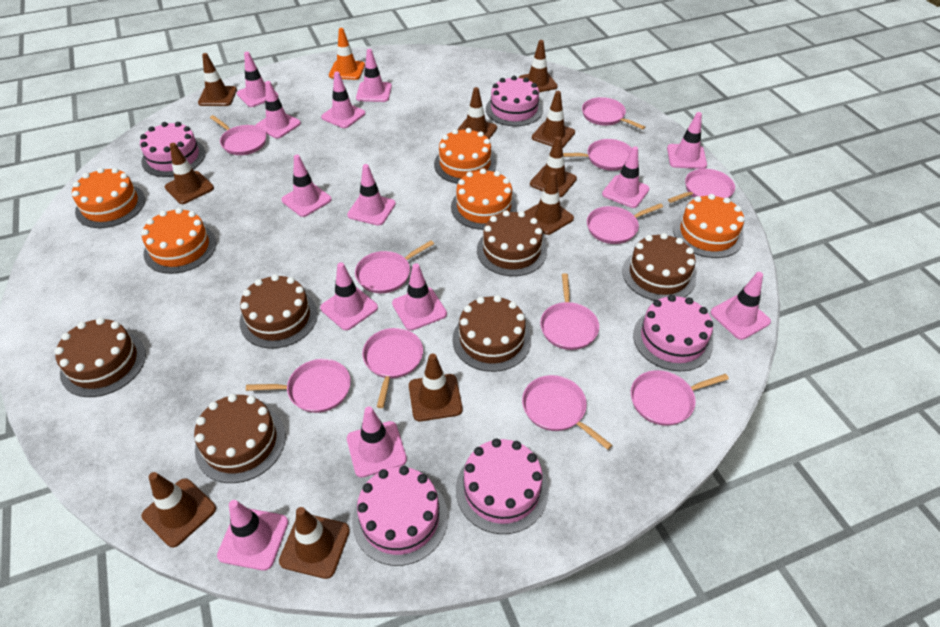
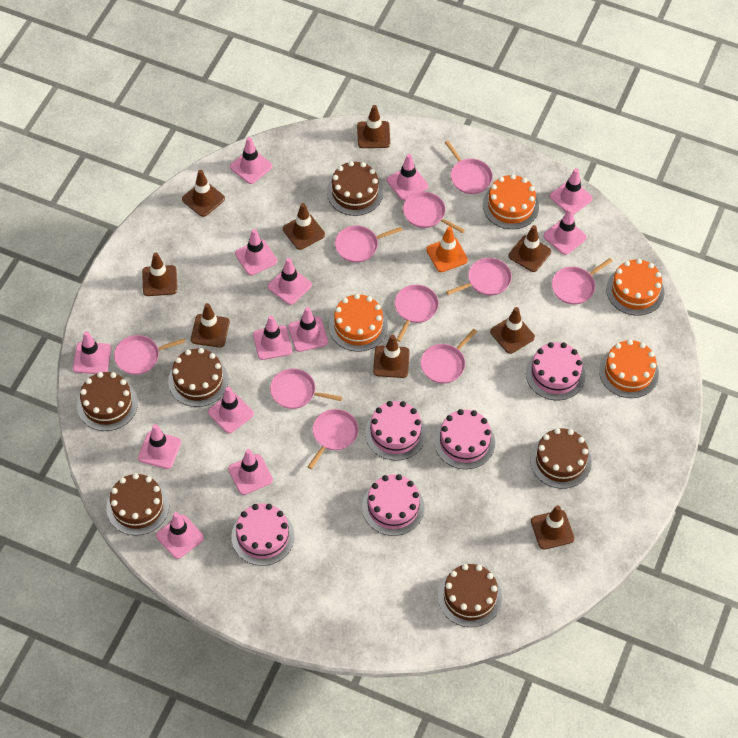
brown traffic cone: 10 -> 9
orange cake: 5 -> 4
pink pan: 11 -> 10

